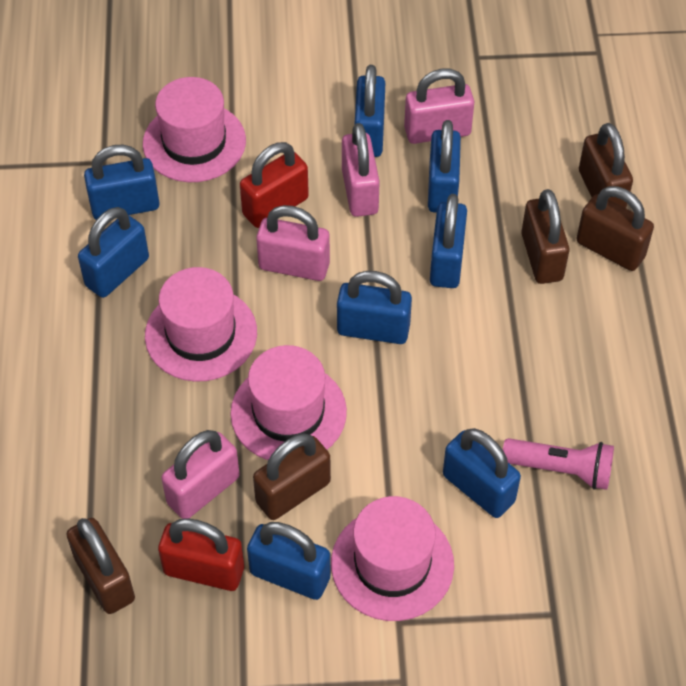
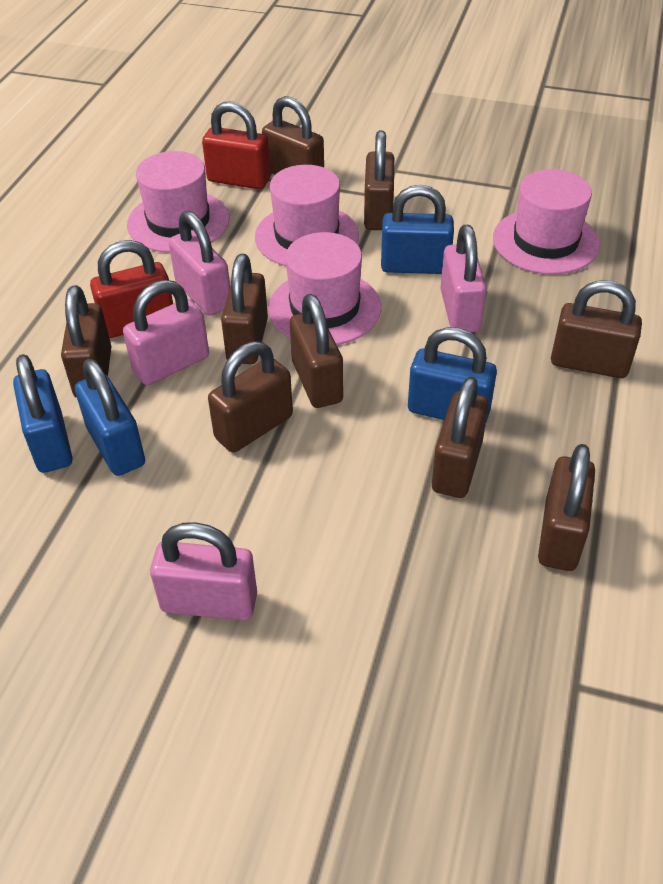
blue padlock: 8 -> 4
brown padlock: 5 -> 9
pink flashlight: 1 -> 0

